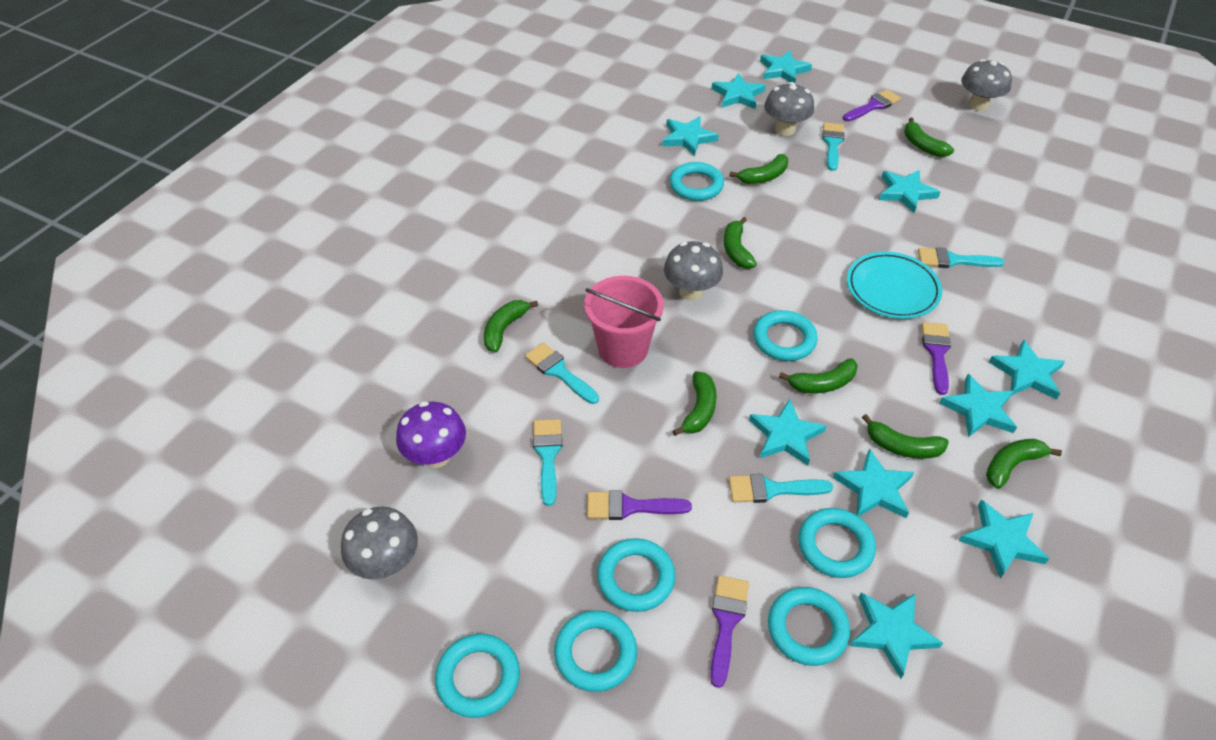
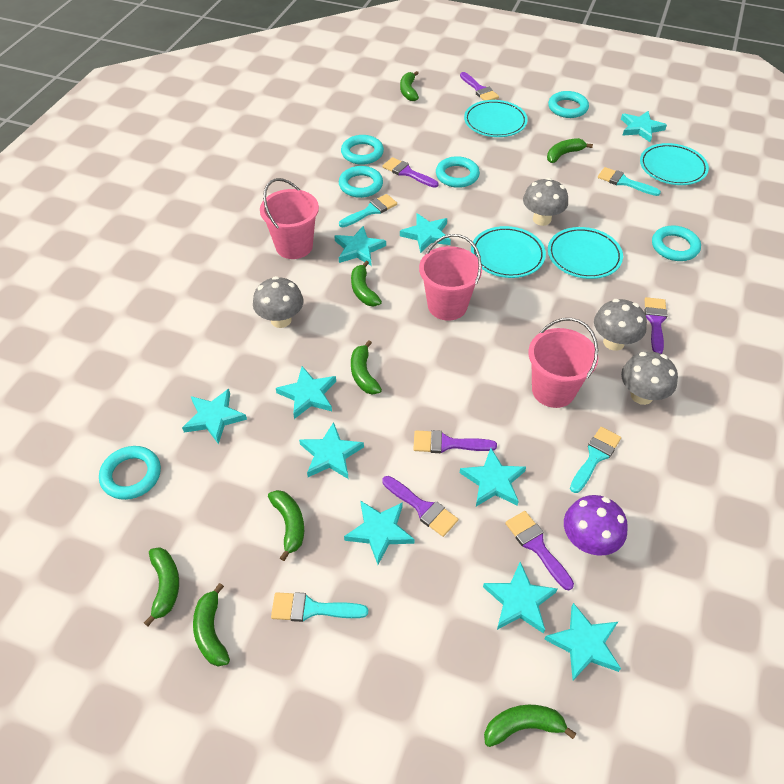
pink bucket: 1 -> 3
purple brush: 4 -> 6
turquoise brush: 5 -> 4
turquoise plate: 1 -> 4
turquoise ring: 7 -> 6

